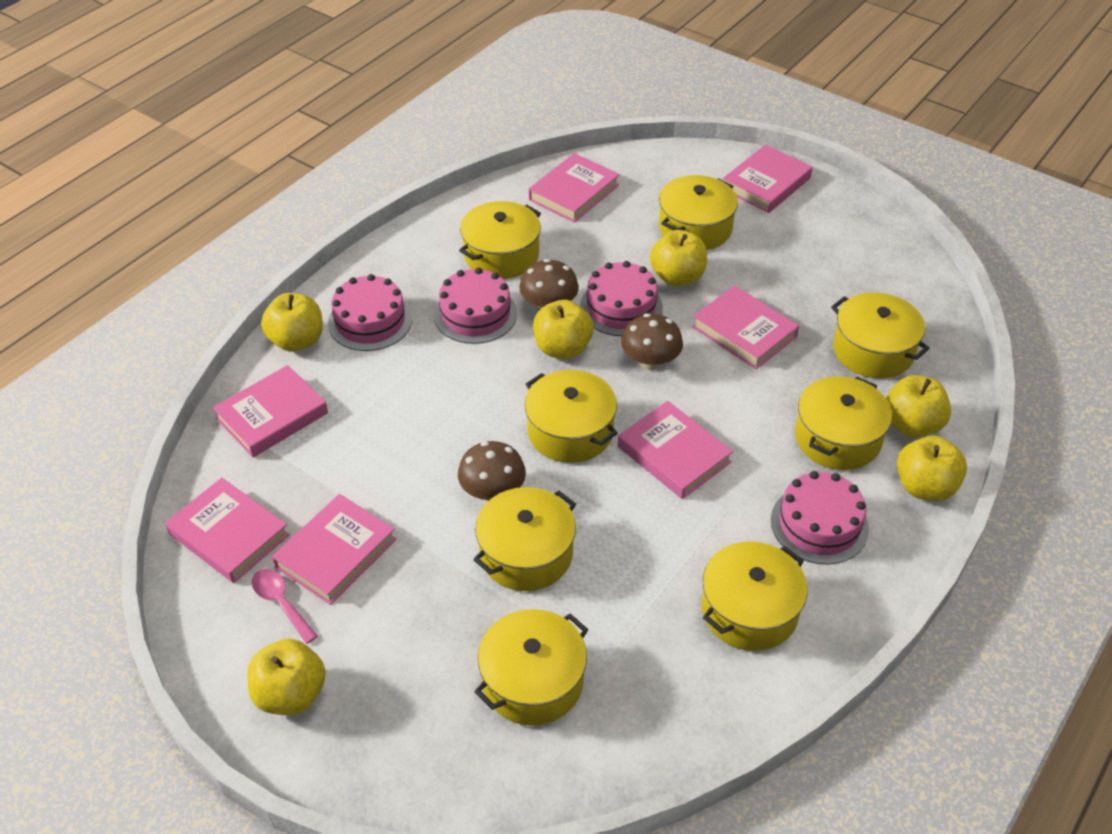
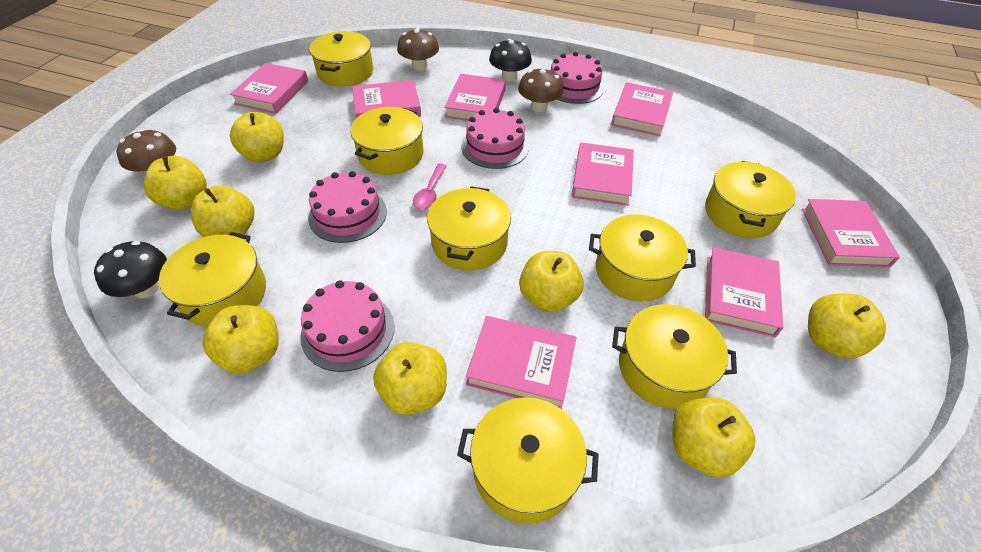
black mushroom: 0 -> 2
pink book: 7 -> 8
yellow apple: 6 -> 8

